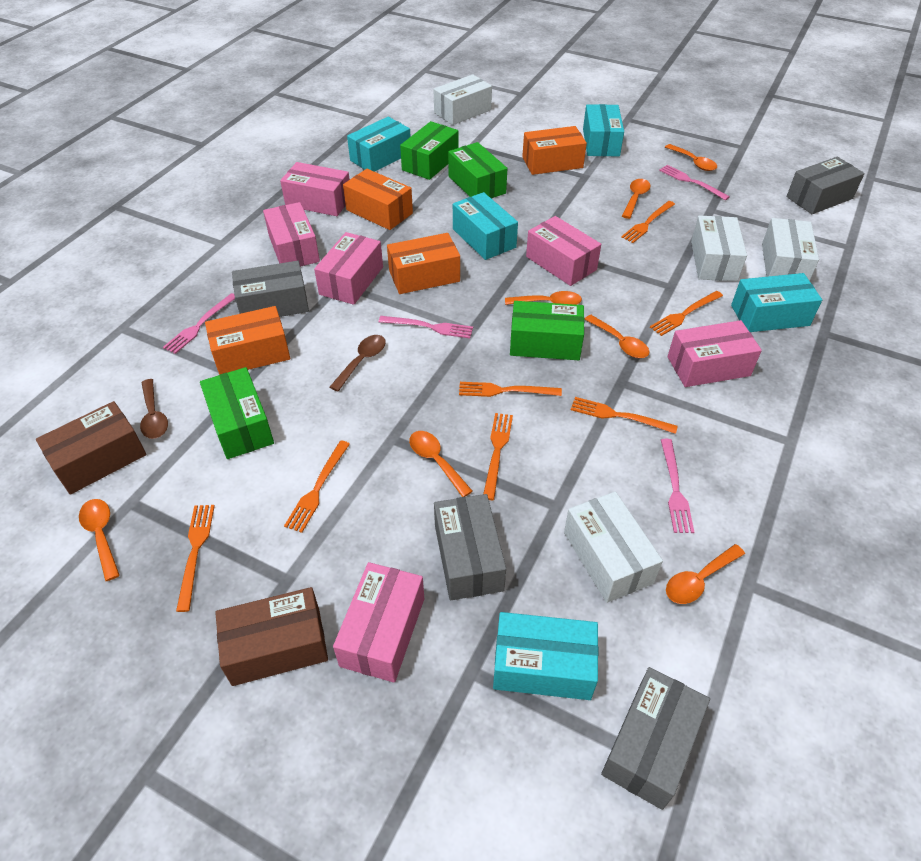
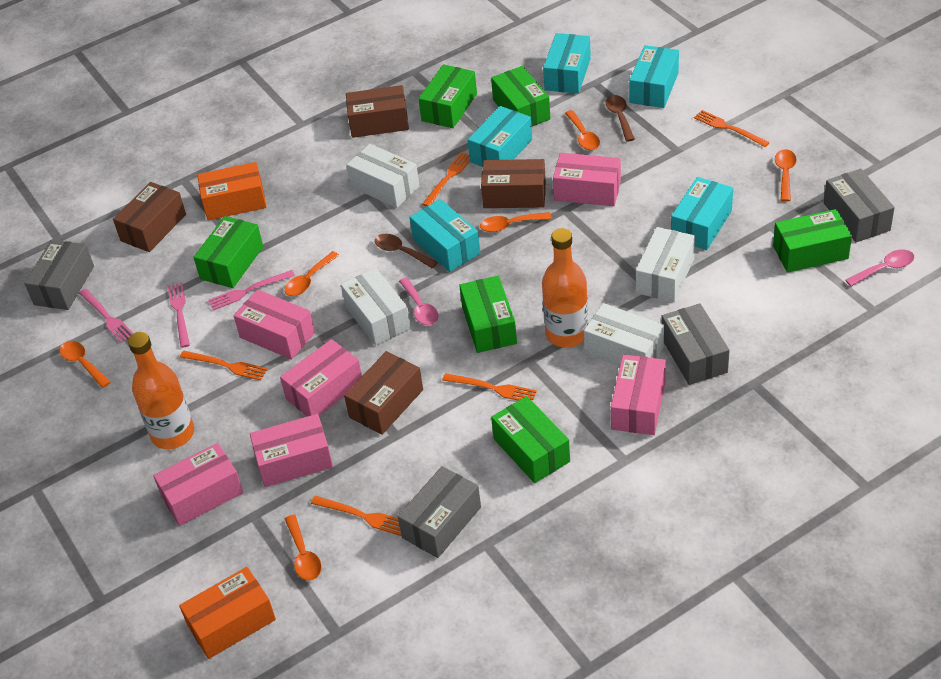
brown box: 2 -> 4
green box: 4 -> 6
orange bottle: 0 -> 2
orange box: 4 -> 2
orange fork: 7 -> 5
orange spoon: 7 -> 6
pink fork: 4 -> 3
pink spoon: 0 -> 2

